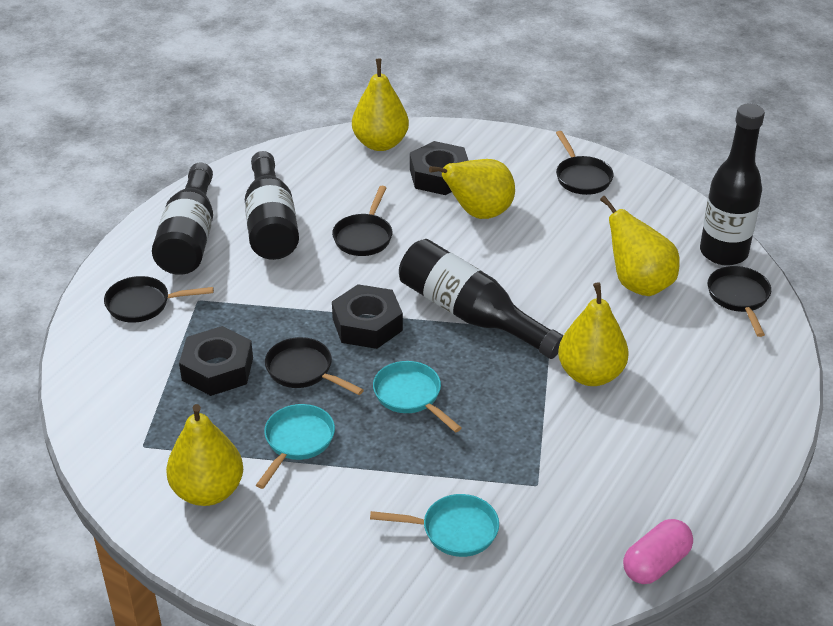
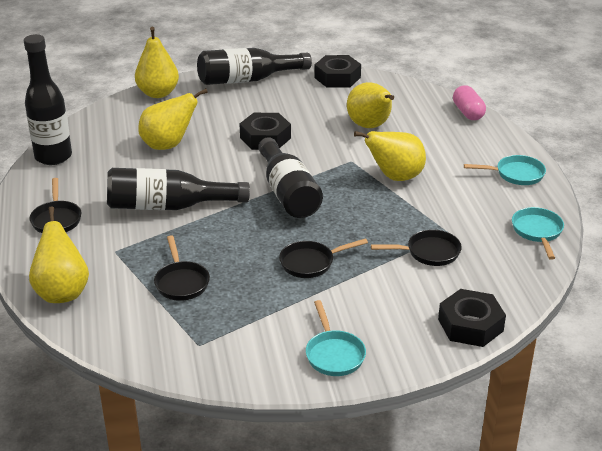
black pan: 5 -> 4

